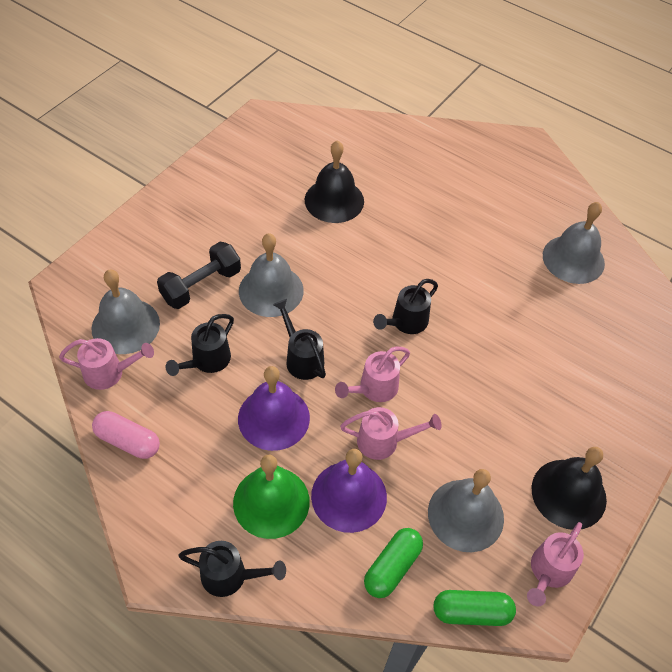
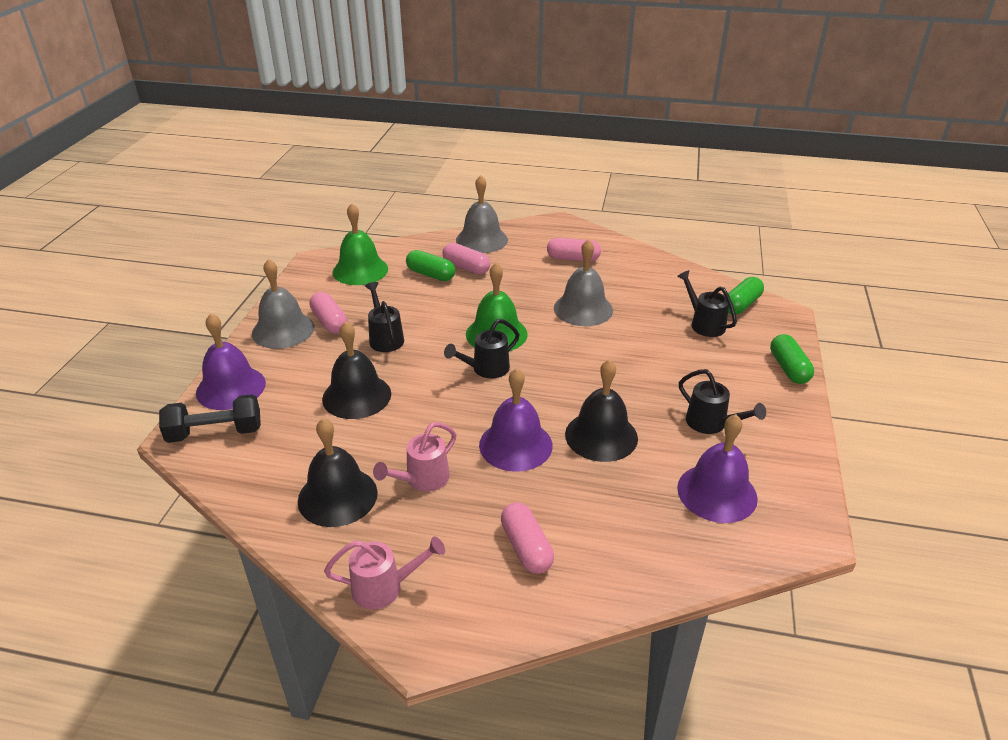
black bell: 2 -> 3
green bell: 1 -> 2
green capsule: 2 -> 3
grey bell: 4 -> 3
pink capsule: 1 -> 4
pink watering can: 4 -> 2
purple bell: 2 -> 3

